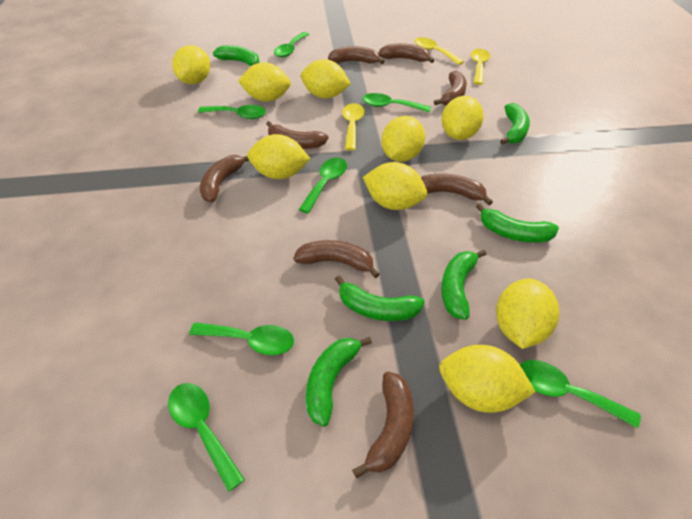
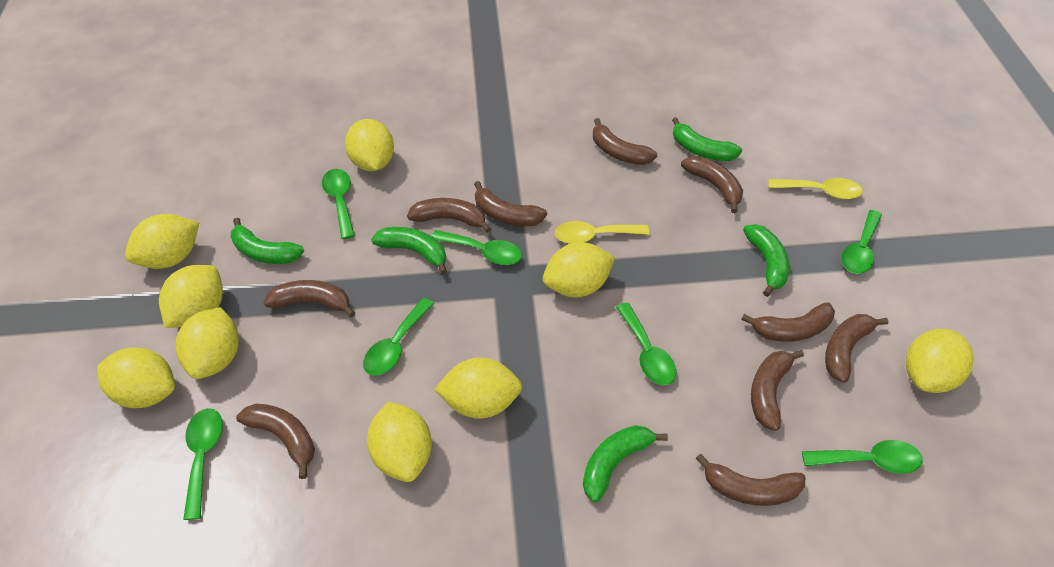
brown banana: 8 -> 10
green banana: 6 -> 5
yellow spoon: 3 -> 2

